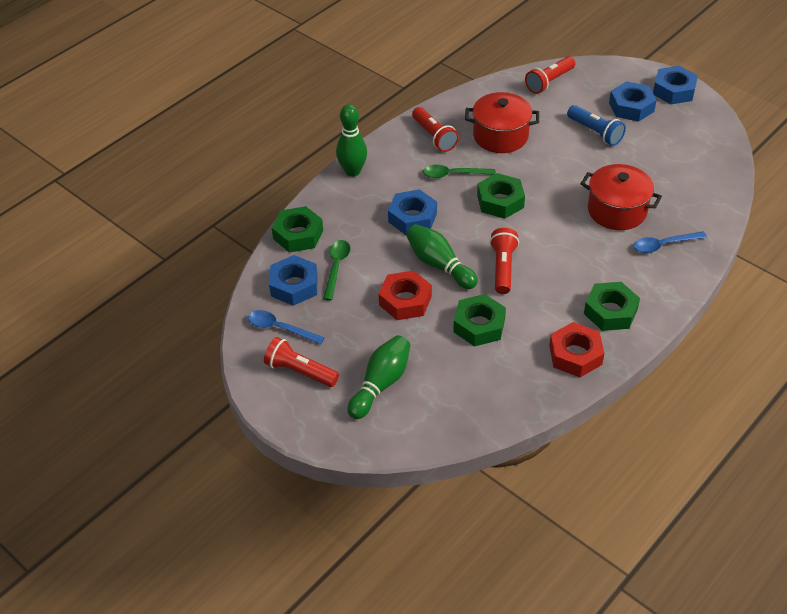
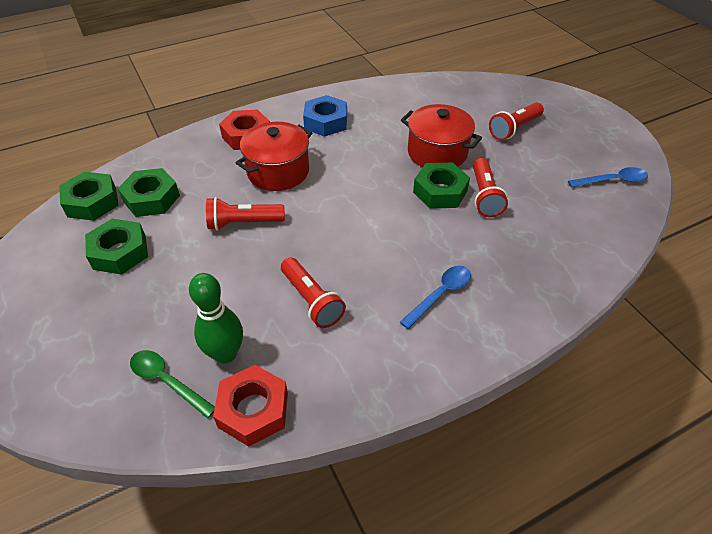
blue flashlight: 1 -> 0
blue nut: 4 -> 1
green bowling pin: 3 -> 1
green spoon: 2 -> 1

